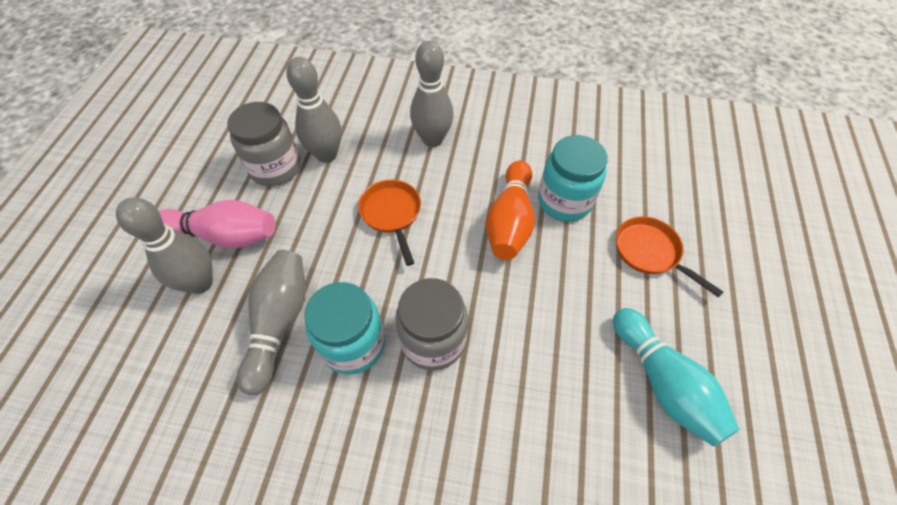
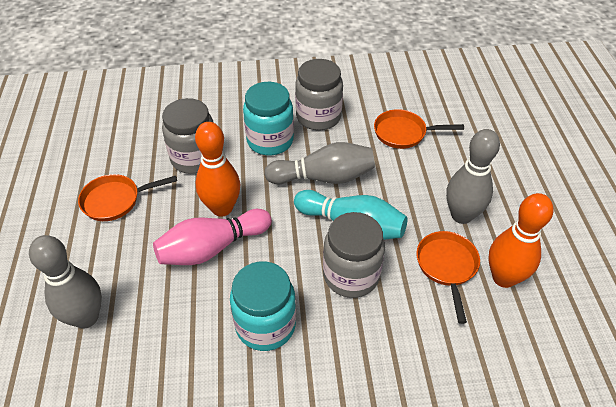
grey bowling pin: 4 -> 3
grey jar: 2 -> 3
orange bowling pin: 1 -> 2
orange pan: 2 -> 3

